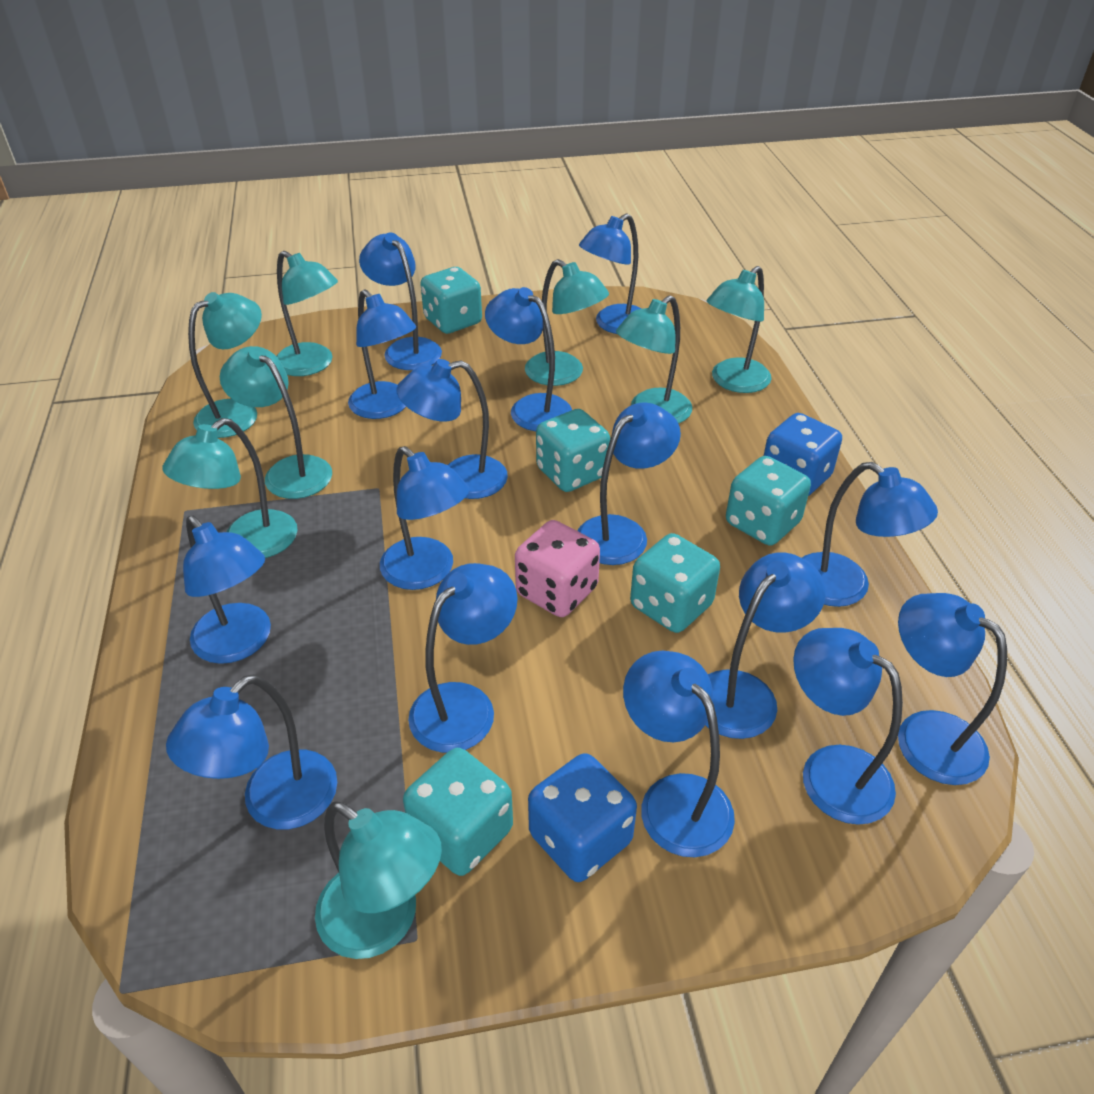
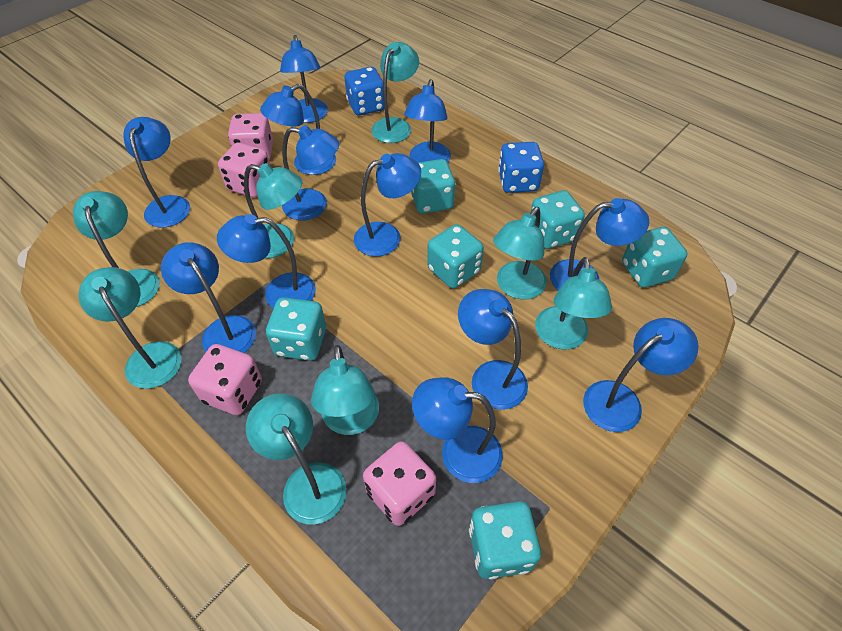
blue lamp: 15 -> 12
pink dice: 1 -> 4
turquoise dice: 5 -> 6

